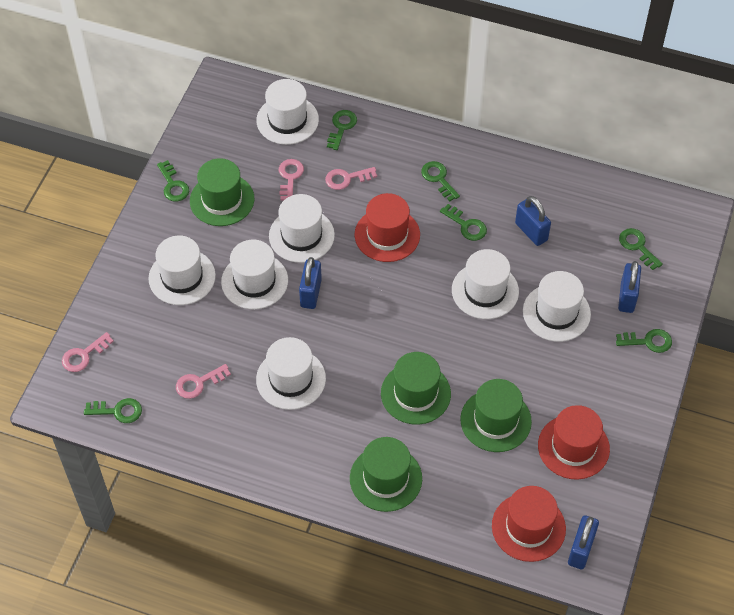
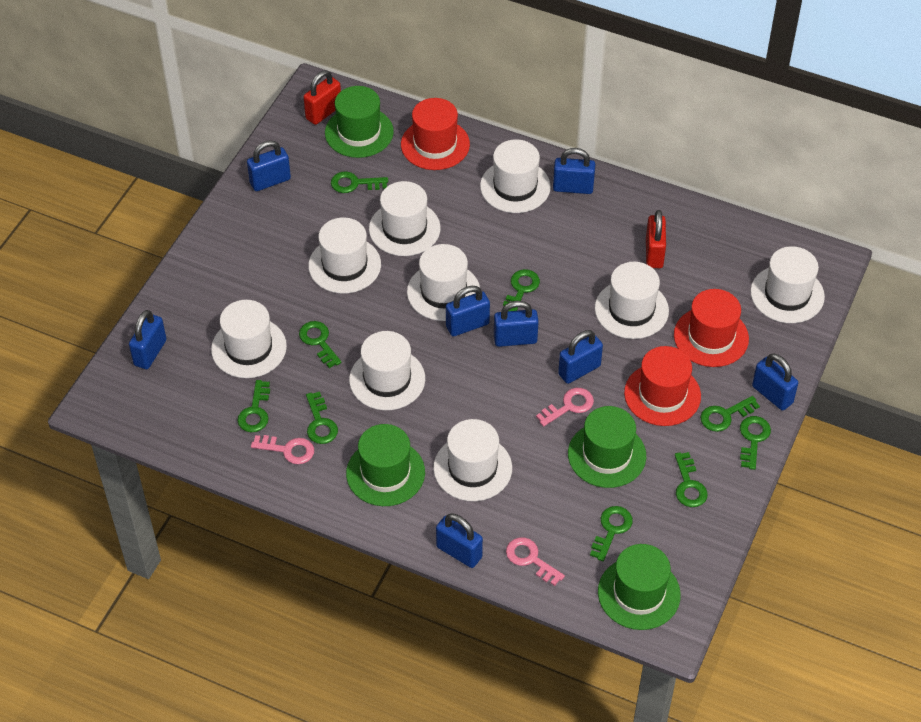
blue padlock: 4 -> 8
green key: 7 -> 9
pink key: 4 -> 3
red padlock: 0 -> 2
white hat: 7 -> 9

